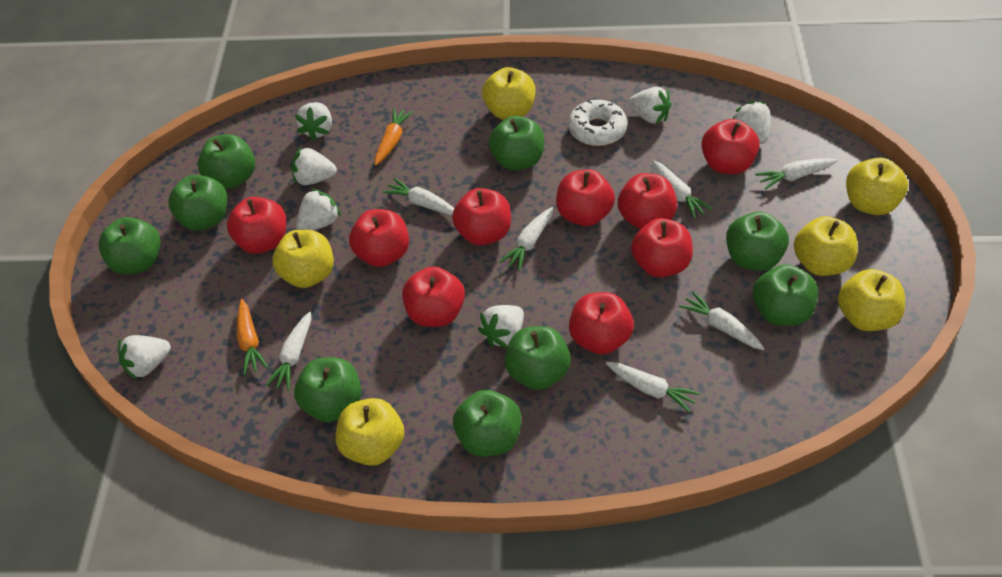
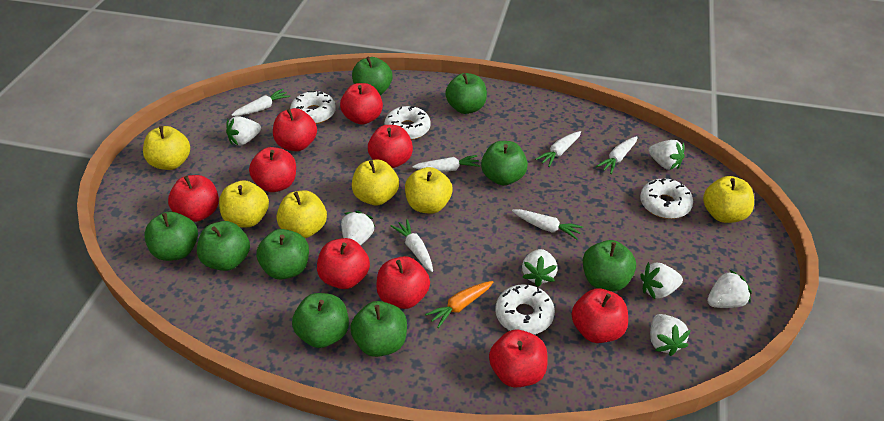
orange carrot: 2 -> 1
white carrot: 7 -> 6
white donut: 1 -> 4

